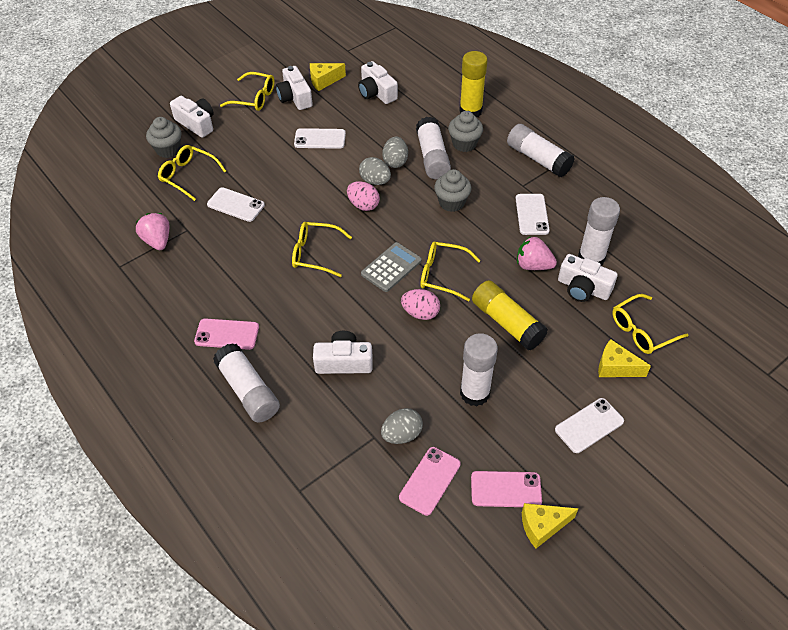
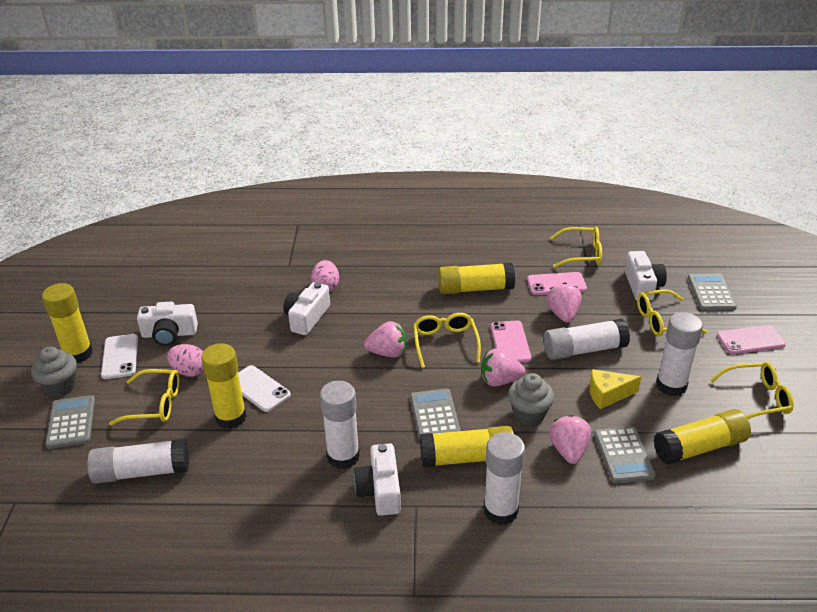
grey calculator: 1 -> 4
grey cupcake: 3 -> 2
grey egg: 3 -> 0
pink strawberry: 2 -> 4
white camera: 5 -> 4
white phone: 4 -> 2
yellow cheese: 3 -> 1
yellow glue stick: 2 -> 5

